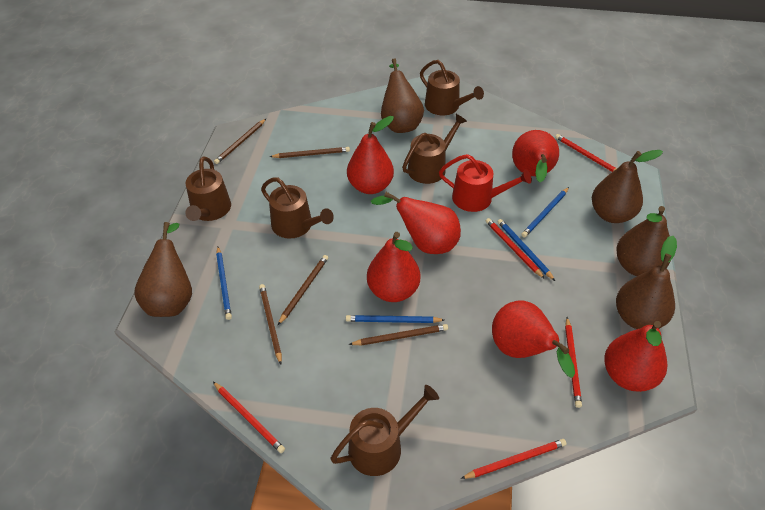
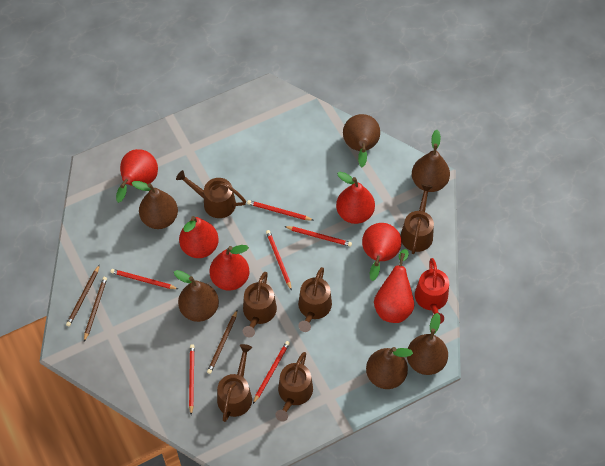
blue pencil: 4 -> 0
brown pear: 5 -> 6
brown pencil: 5 -> 3
brown watering can: 5 -> 6
red pencil: 5 -> 6

